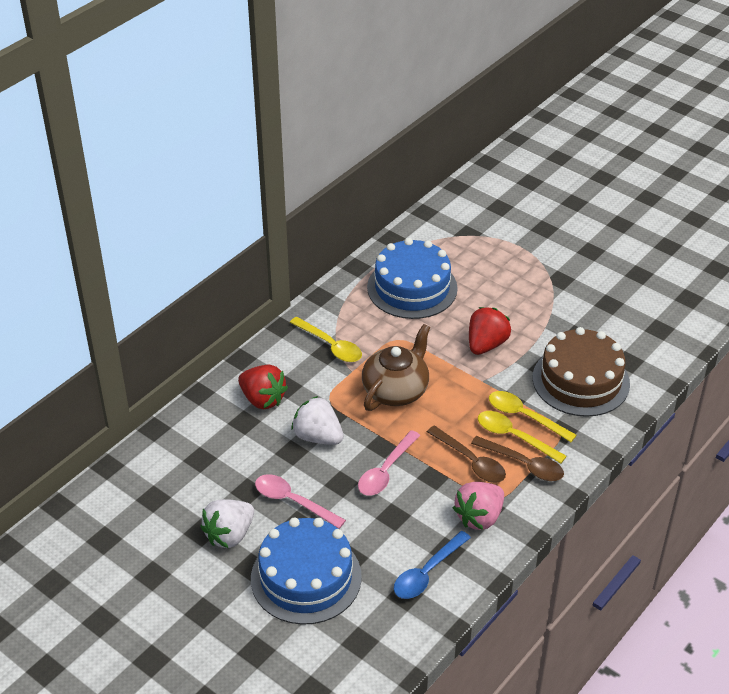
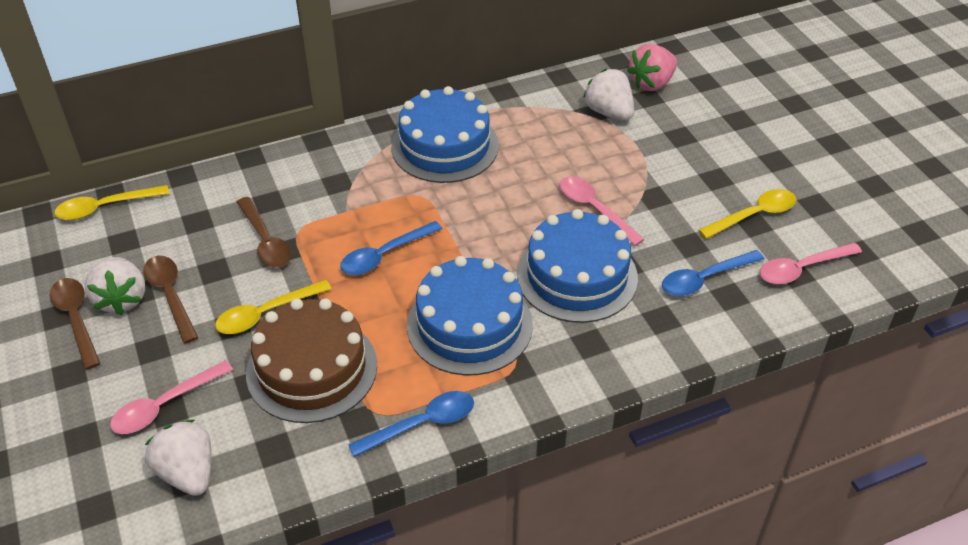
blue cake: 2 -> 3
blue spoon: 1 -> 3
brown spoon: 2 -> 3
brown teapot: 1 -> 0
pink spoon: 2 -> 3
red strawberry: 2 -> 0
white strawberry: 2 -> 3

